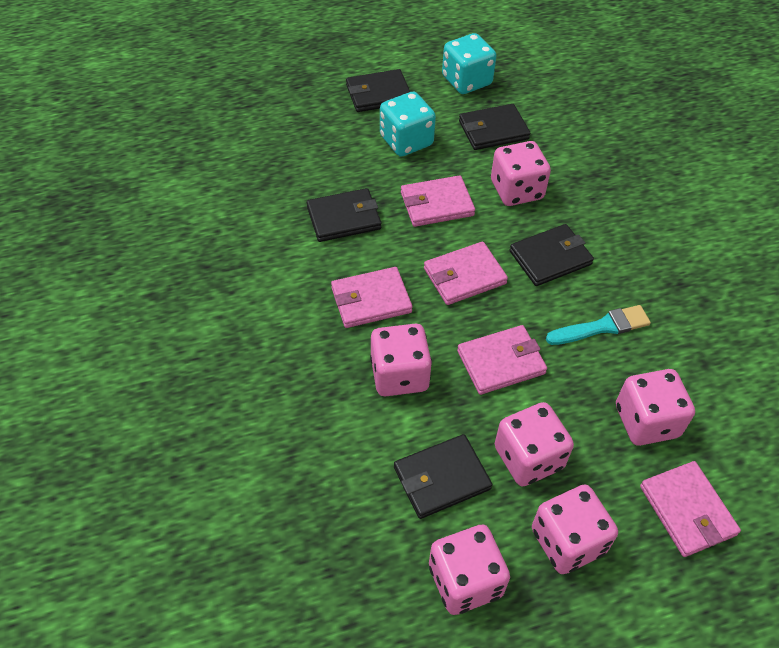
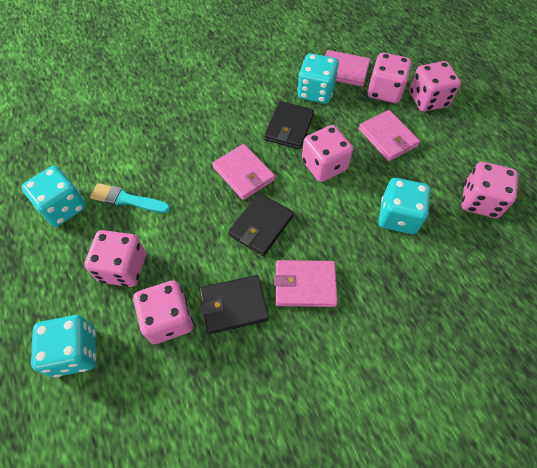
black wallet: 5 -> 3
pink wallet: 5 -> 4
turquoise dice: 2 -> 4

